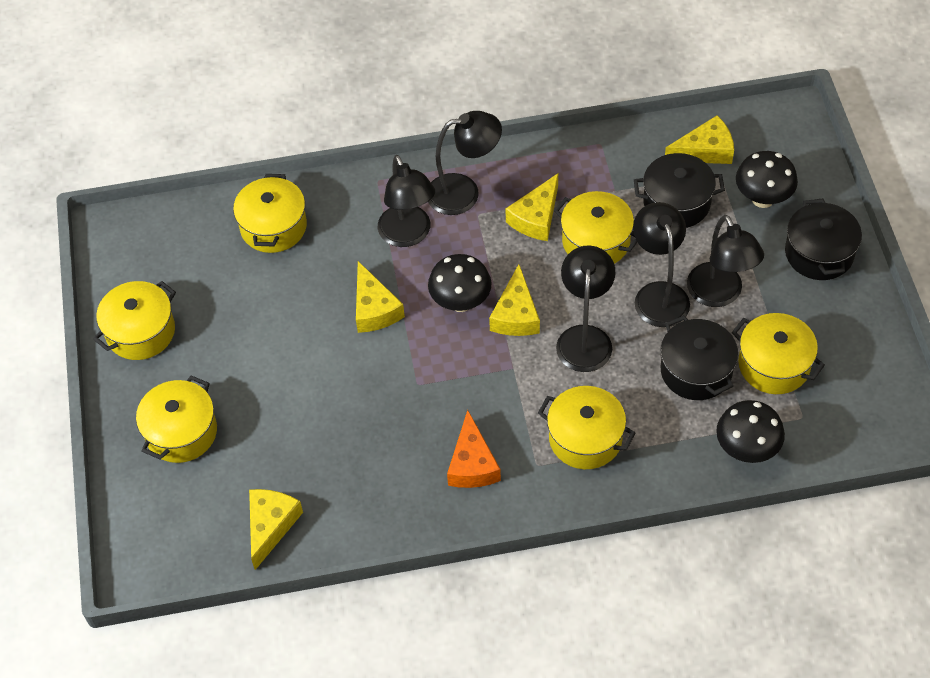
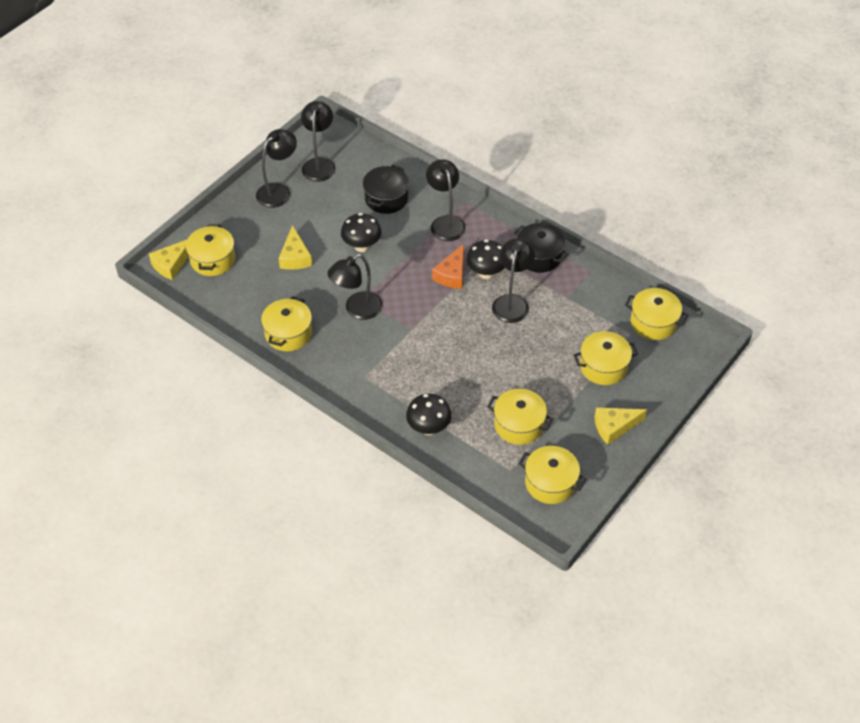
black pot: 3 -> 2
yellow cheese: 5 -> 3

